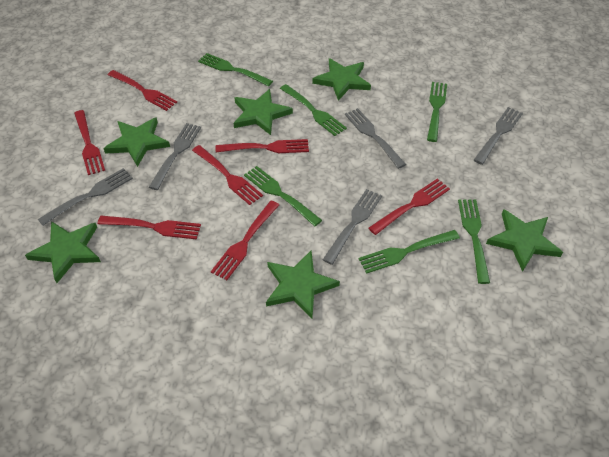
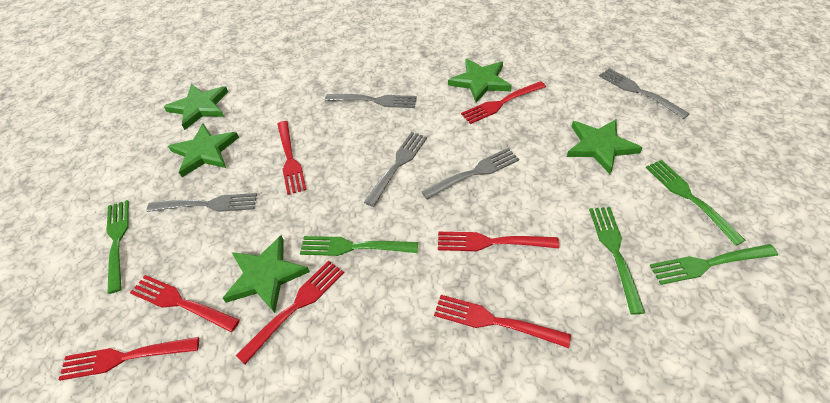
green fork: 6 -> 5
green star: 6 -> 5

